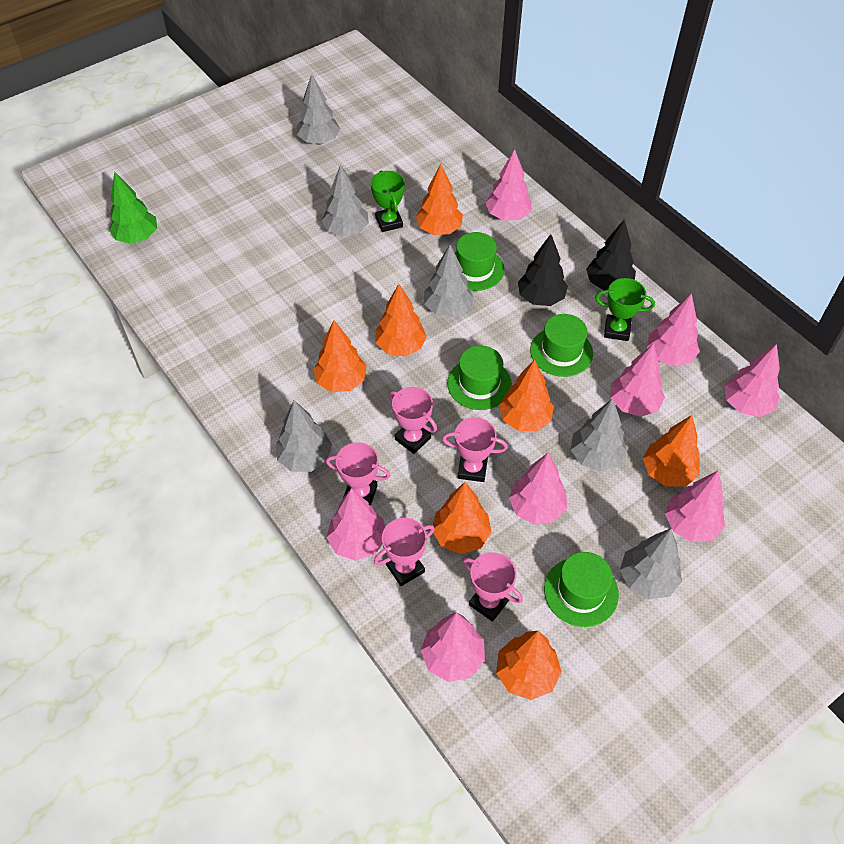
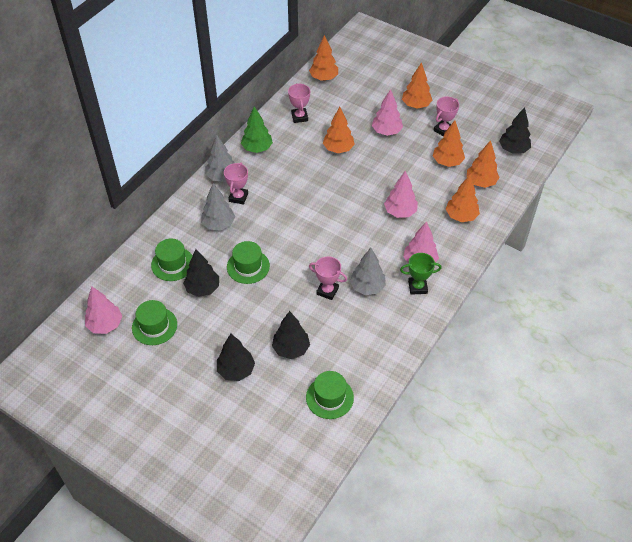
black tree: 2 -> 4
green trophy: 2 -> 1
grey tree: 6 -> 3
orange tree: 7 -> 6
pink tree: 8 -> 4
pink trophy: 5 -> 4

